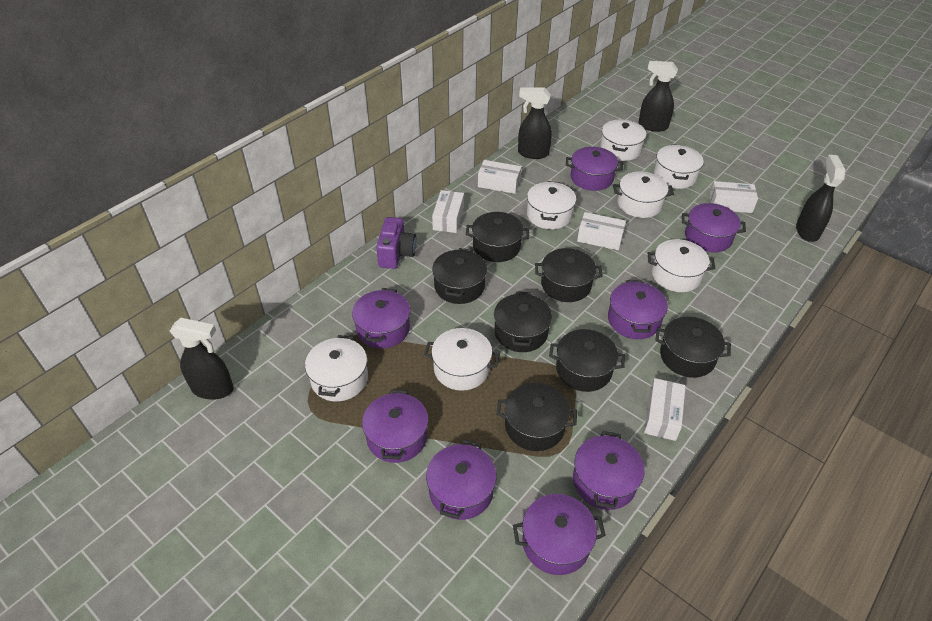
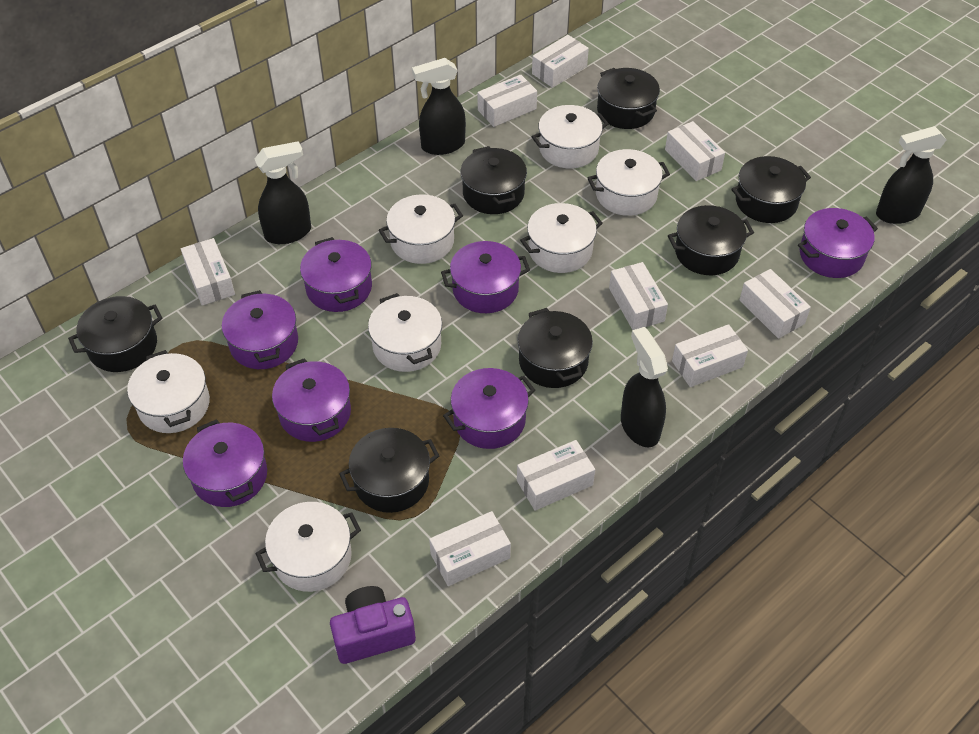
purple pot: 8 -> 7
white box: 5 -> 9

